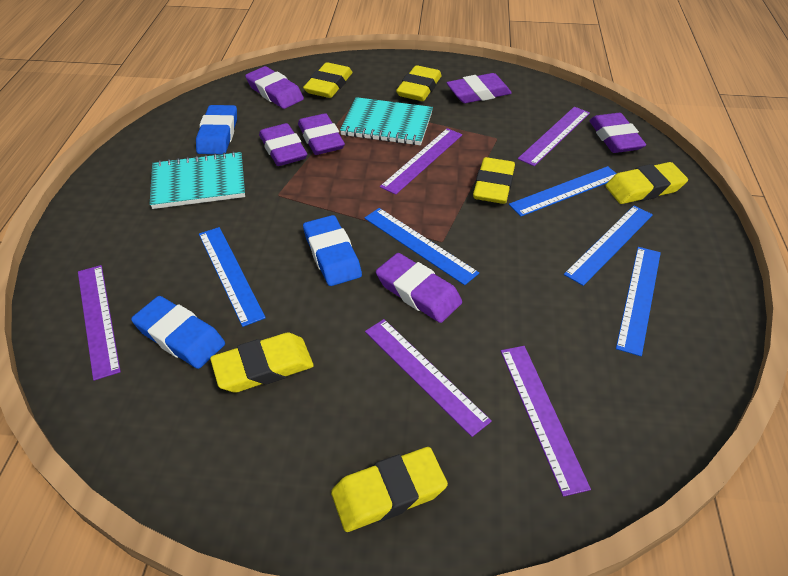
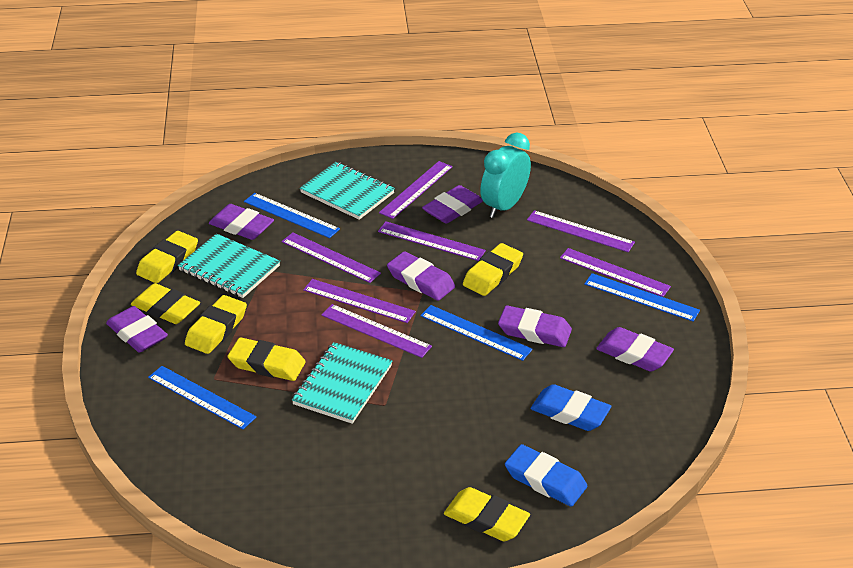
blue eraser: 3 -> 2
blue ruler: 5 -> 4
purple ruler: 5 -> 7
turquoise clock: 0 -> 1
turquoise notebook: 2 -> 3

